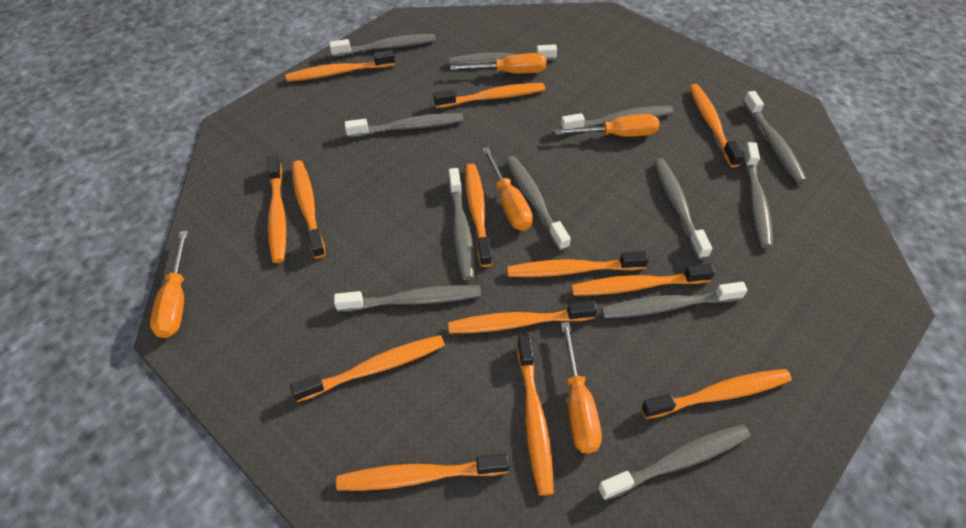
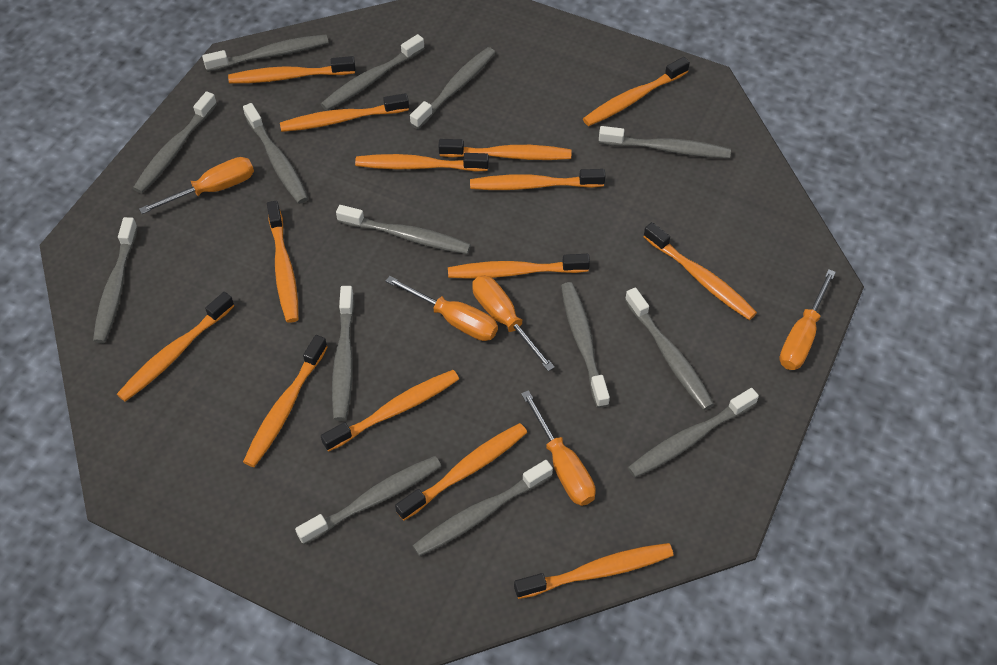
grey toothbrush: 12 -> 14
orange toothbrush: 13 -> 14

